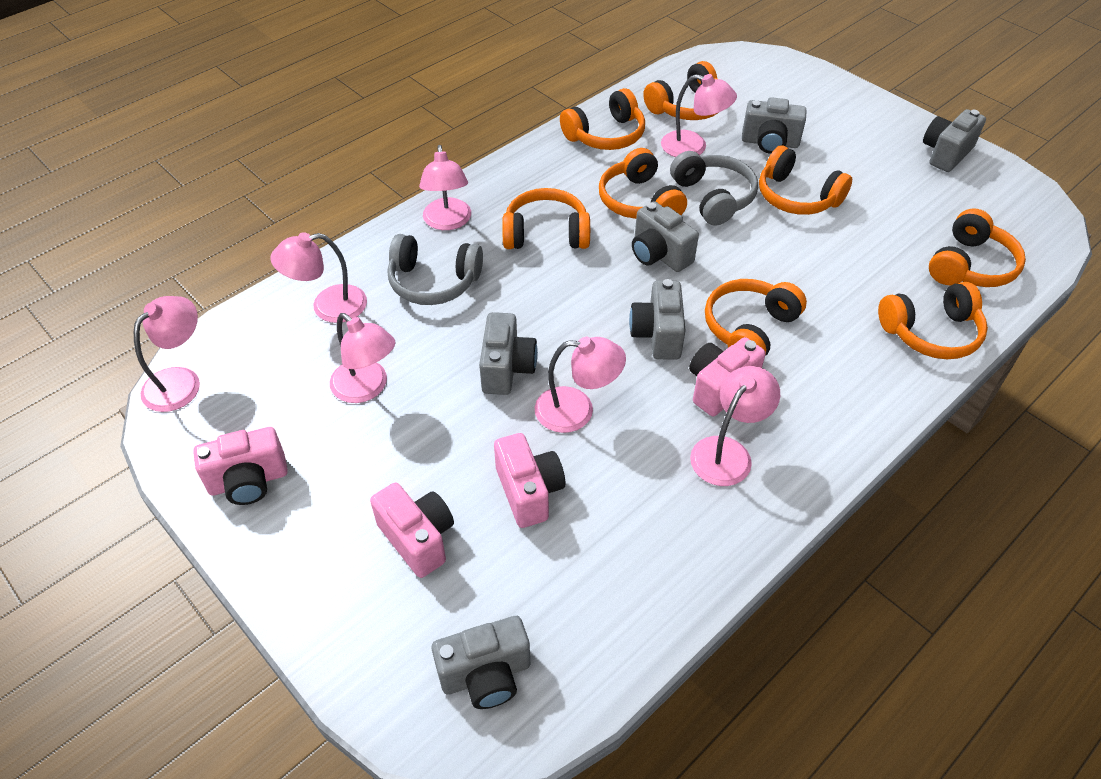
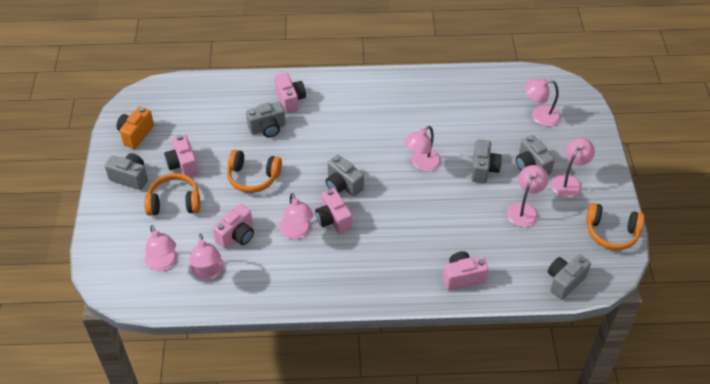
grey headphones: 2 -> 0
orange camera: 0 -> 1
orange headphones: 8 -> 3
pink camera: 4 -> 5

